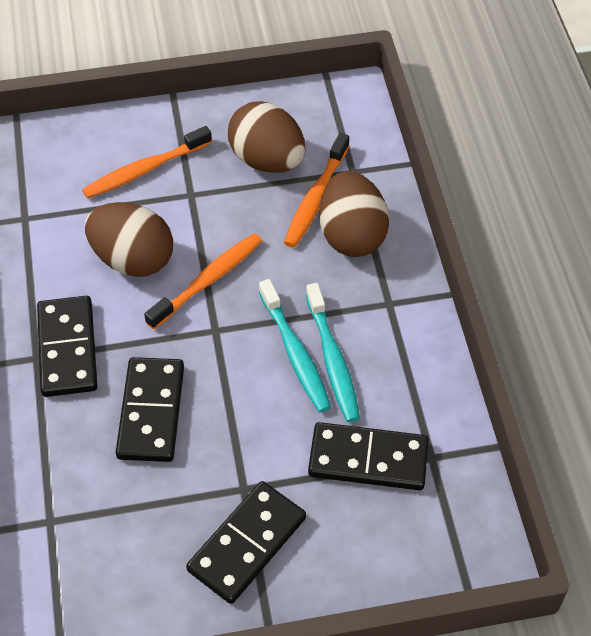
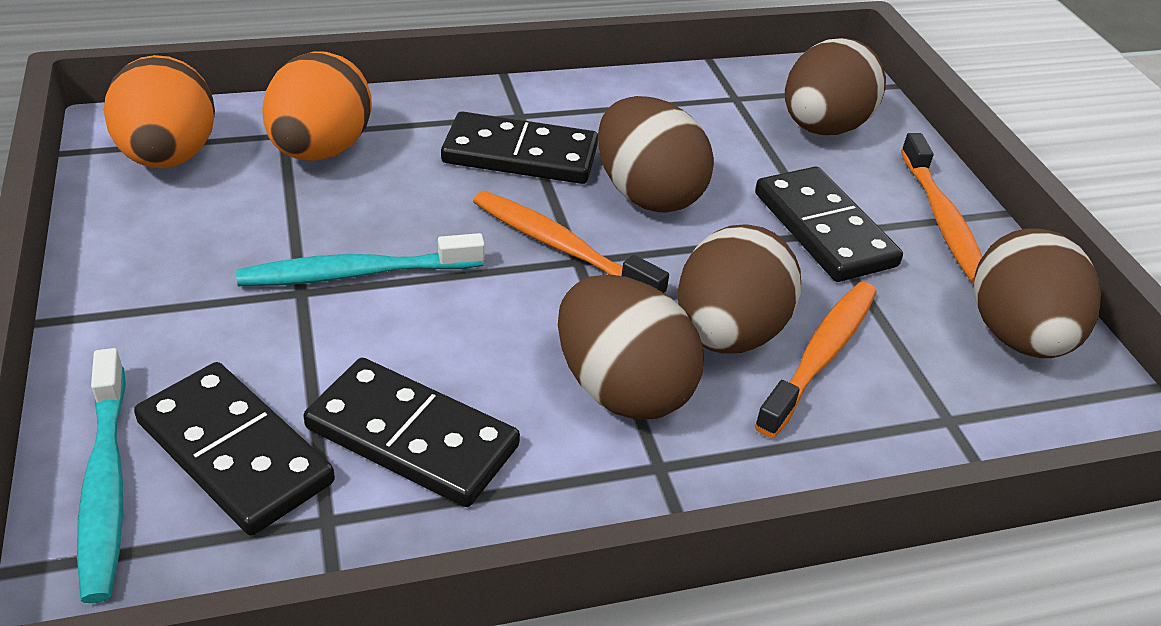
brown egg: 3 -> 5
orange egg: 0 -> 2

